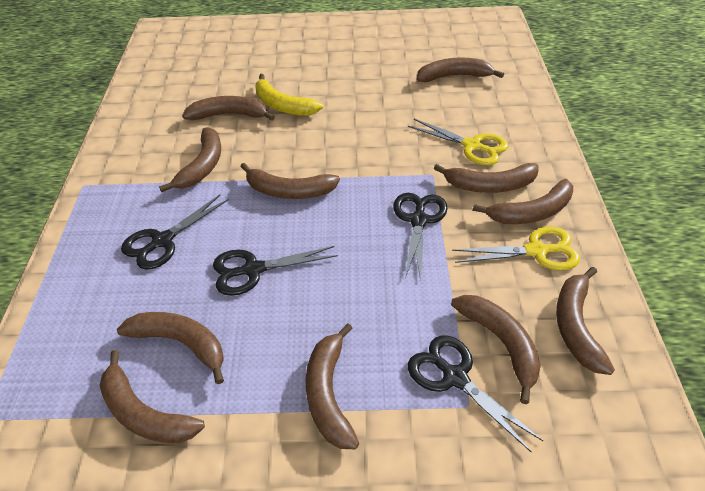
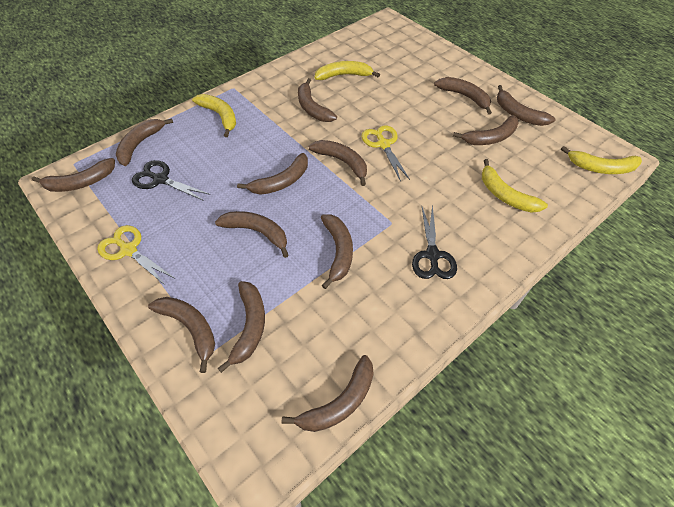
black scissors: 4 -> 2
brown banana: 11 -> 13
yellow banana: 1 -> 4

